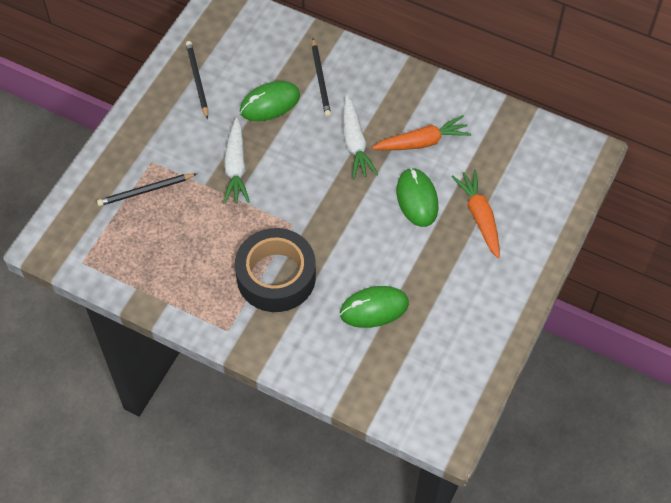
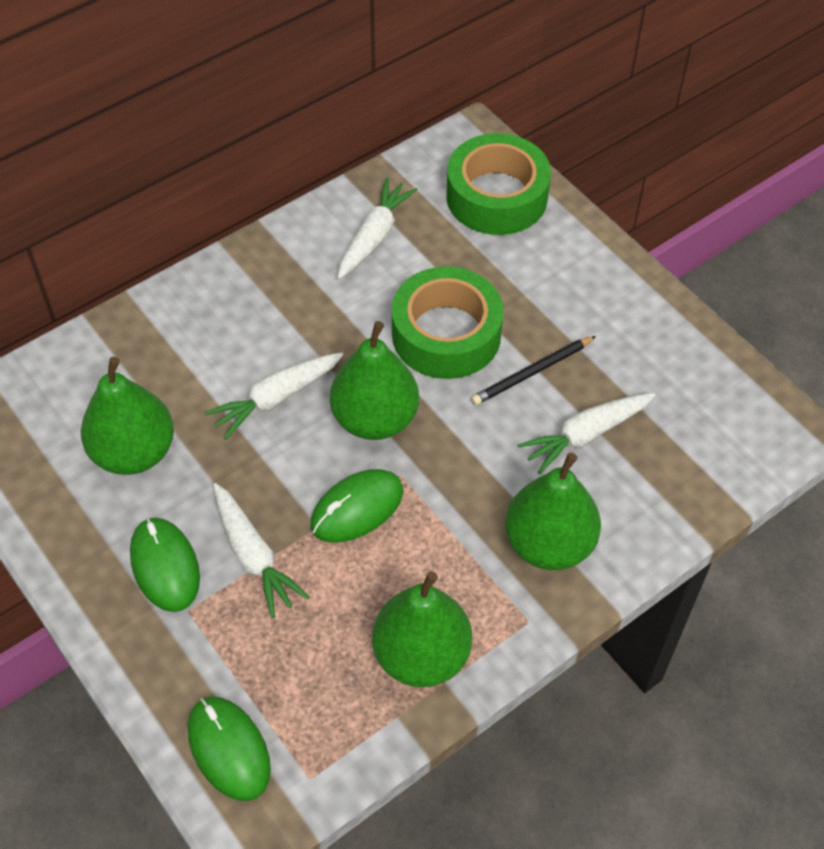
black pencil: 3 -> 1
black tape: 1 -> 0
green pear: 0 -> 4
green tape: 0 -> 2
orange carrot: 2 -> 0
white carrot: 2 -> 4

